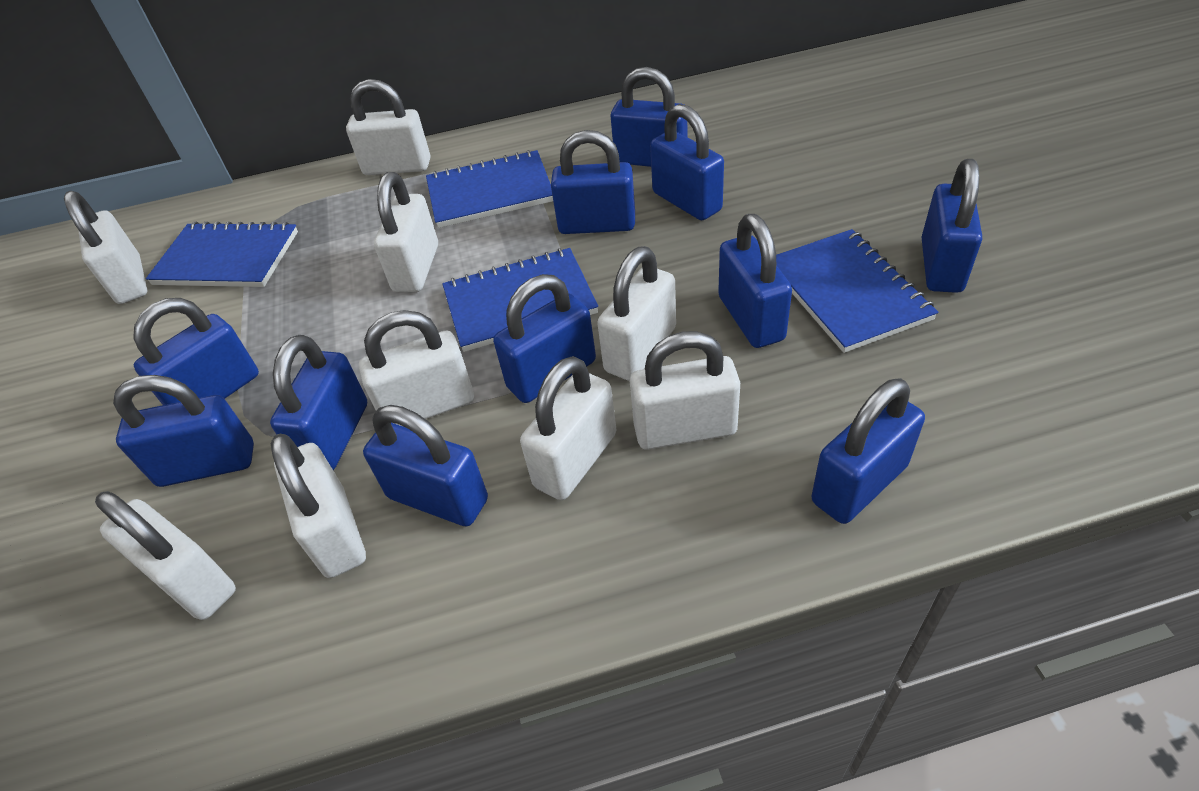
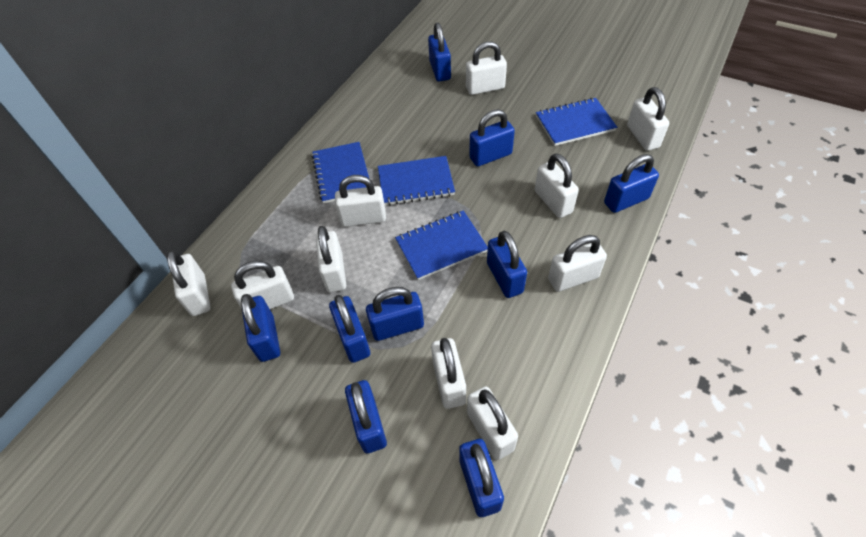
blue padlock: 11 -> 9
white padlock: 9 -> 10

